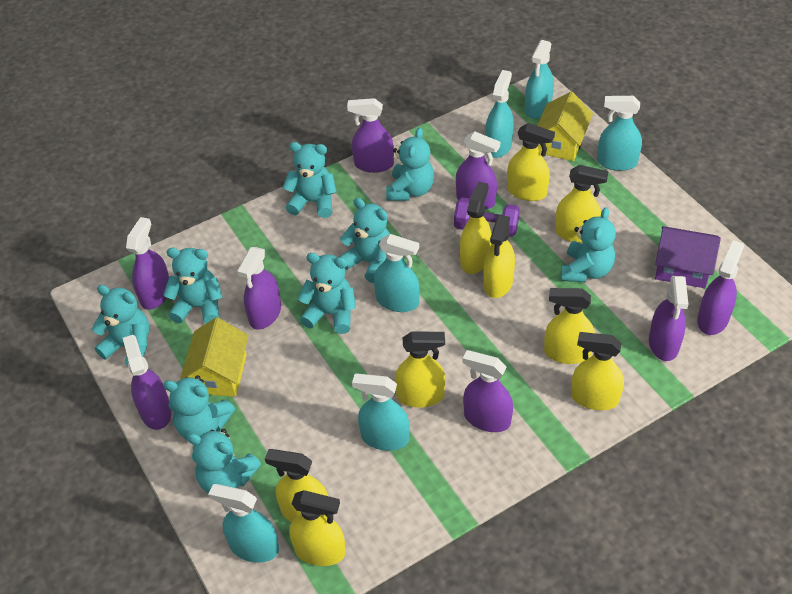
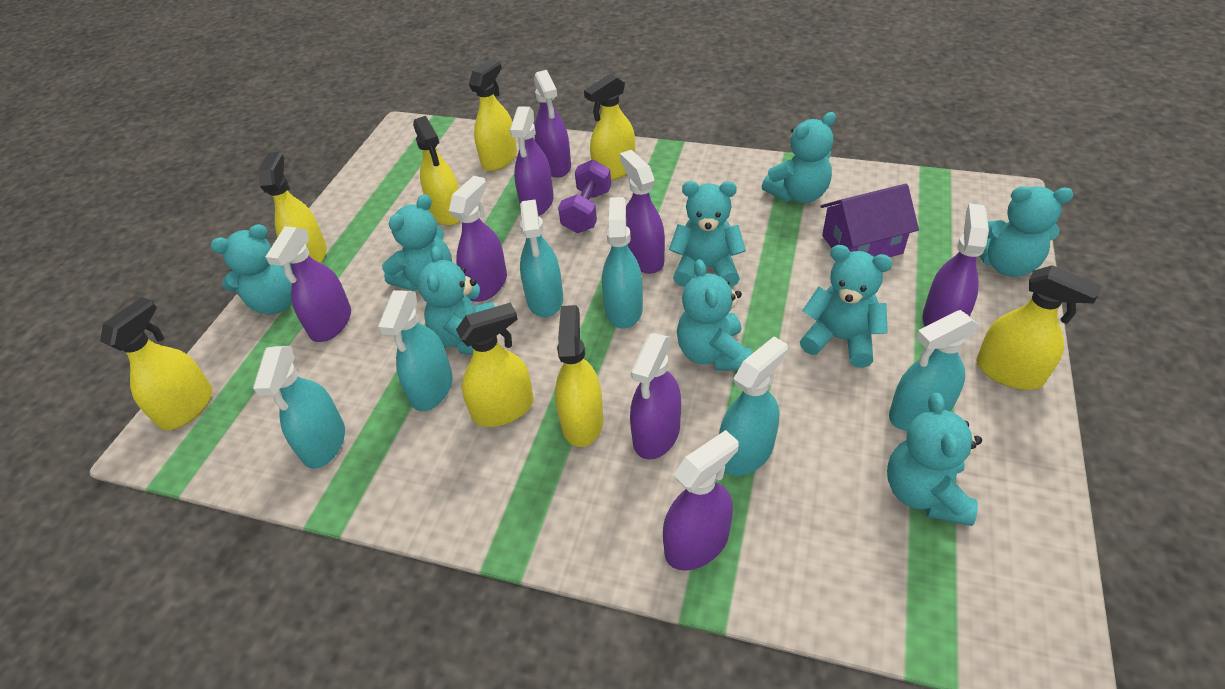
yellow house: 2 -> 0
yellow spray bottle: 9 -> 8

